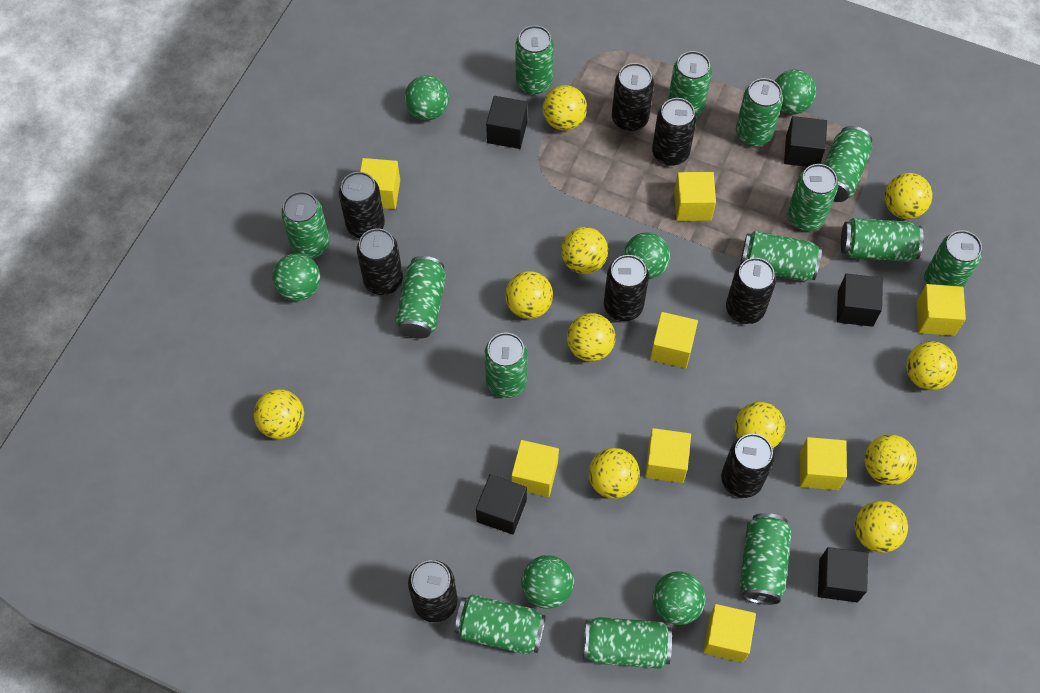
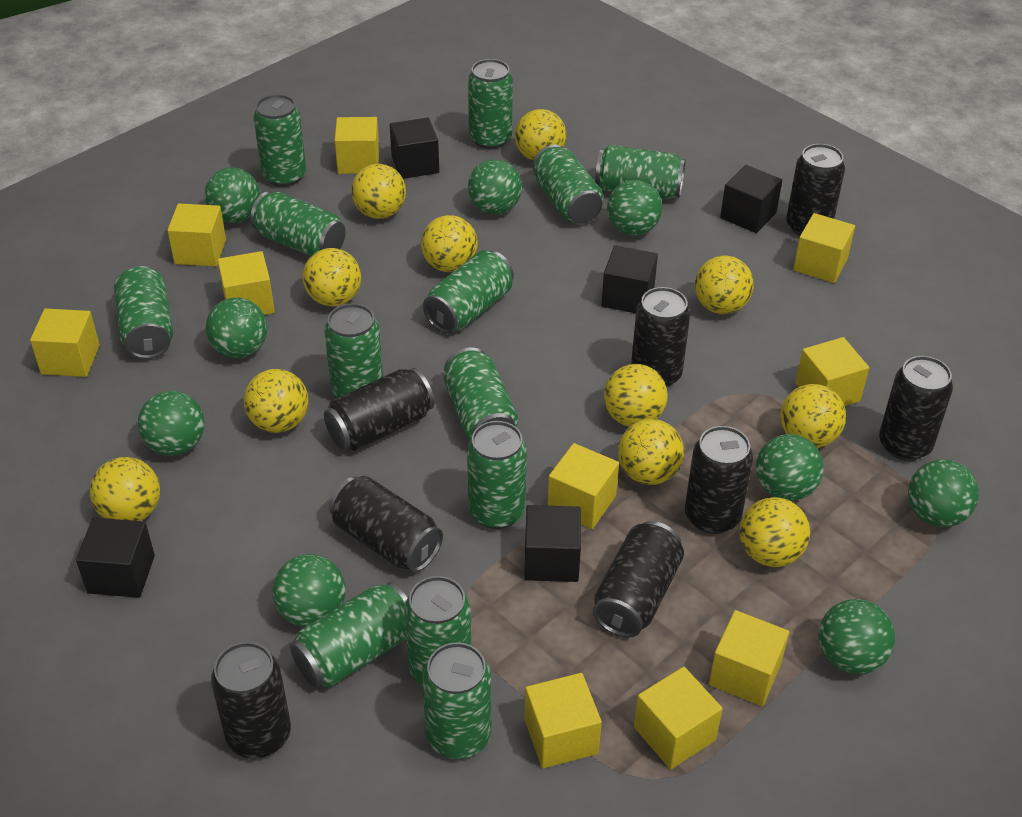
green ball: 6 -> 9
green can: 14 -> 13
yellow cube: 8 -> 10

